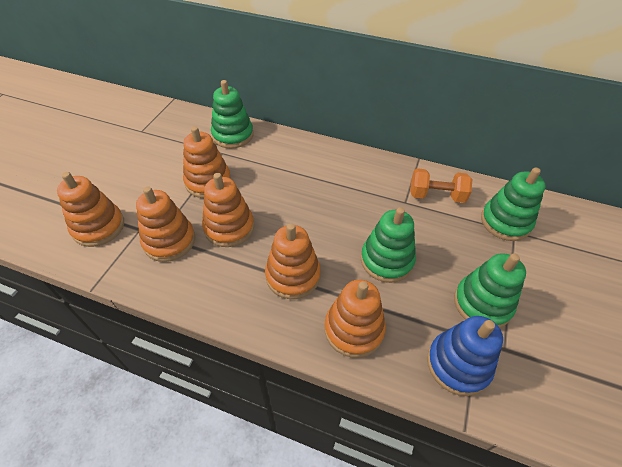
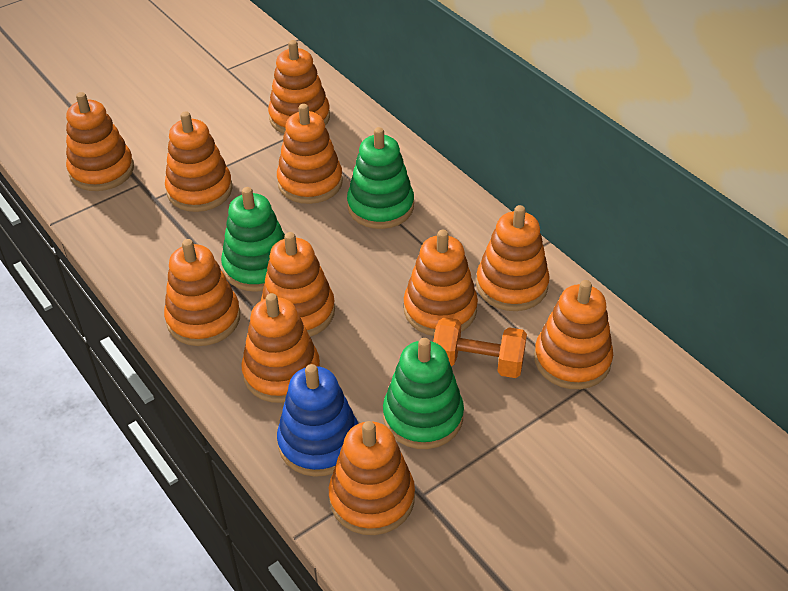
green stacking toy: 4 -> 3
orange stacking toy: 6 -> 11

